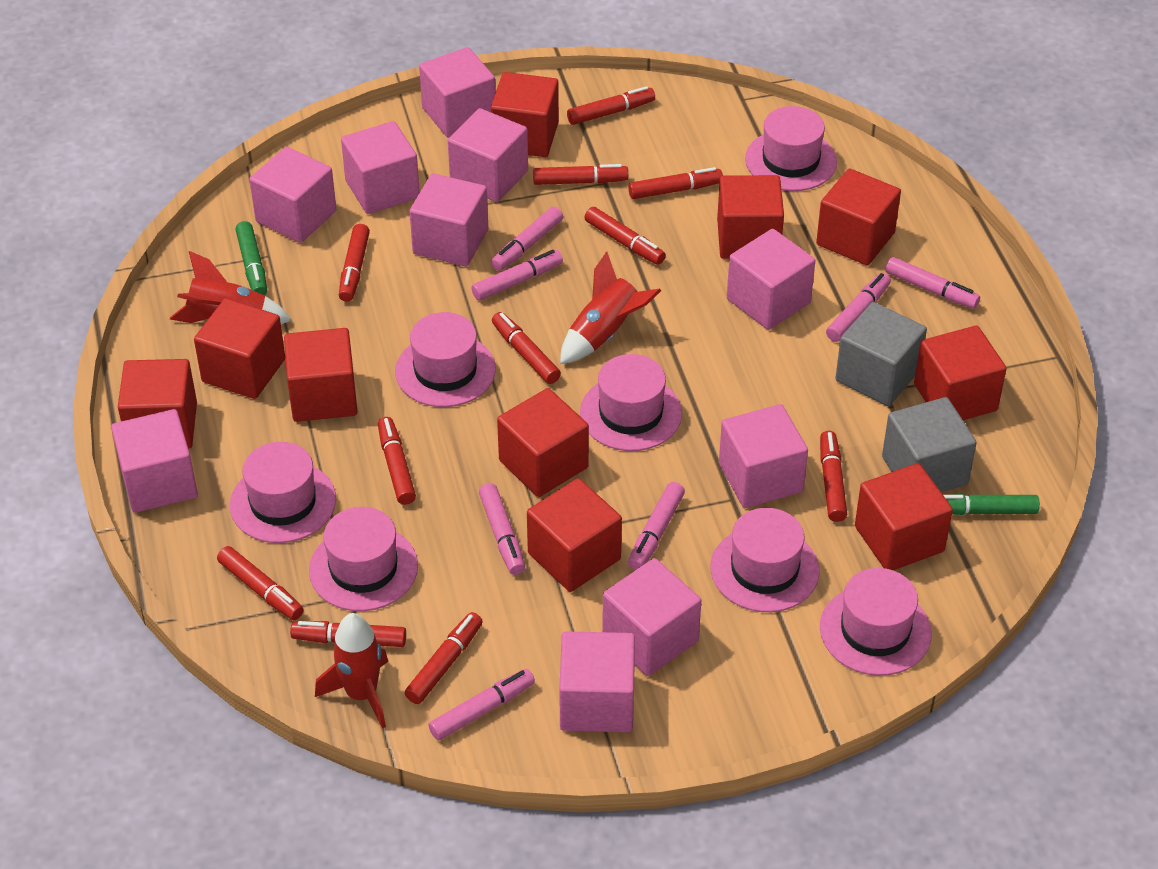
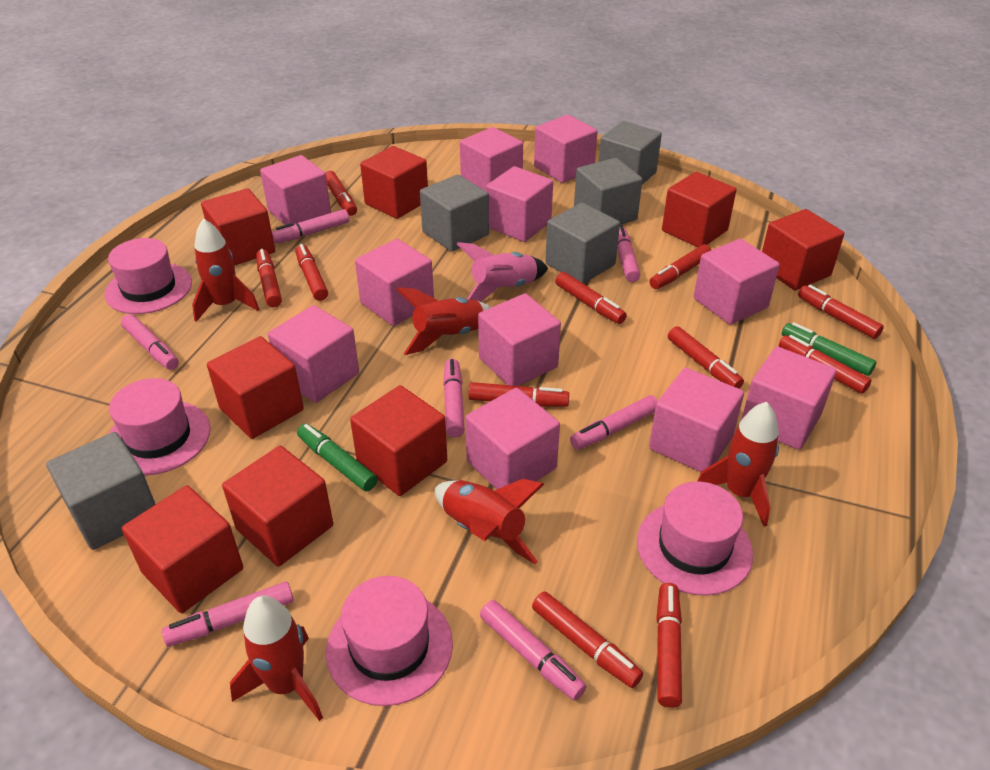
grey cube: 2 -> 5
pink cube: 10 -> 11
pink hat: 7 -> 4
pink rocket: 0 -> 1
red cube: 10 -> 8
red rocket: 3 -> 5

